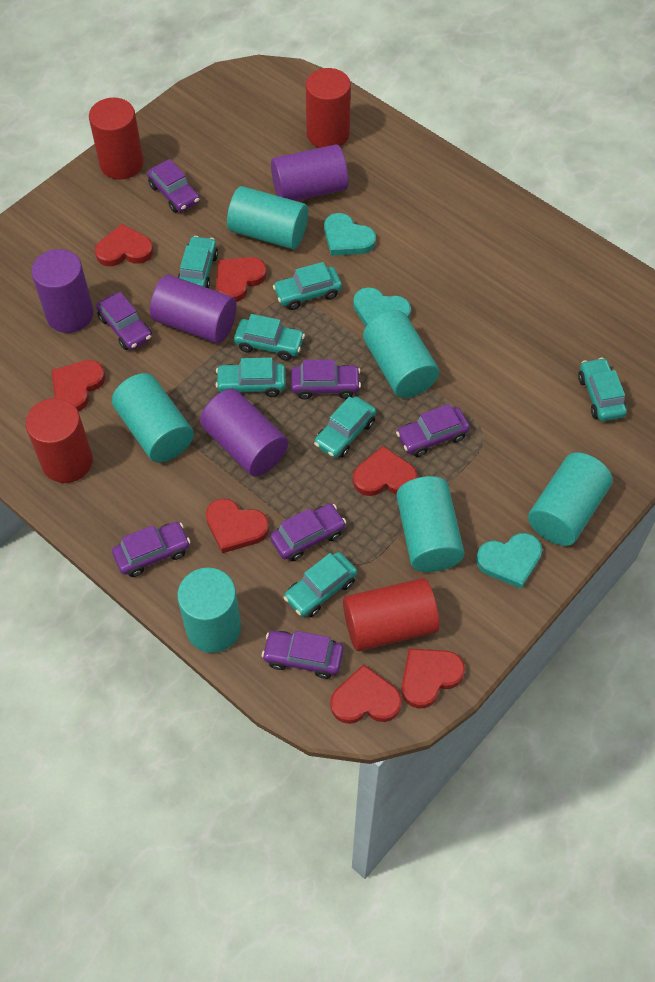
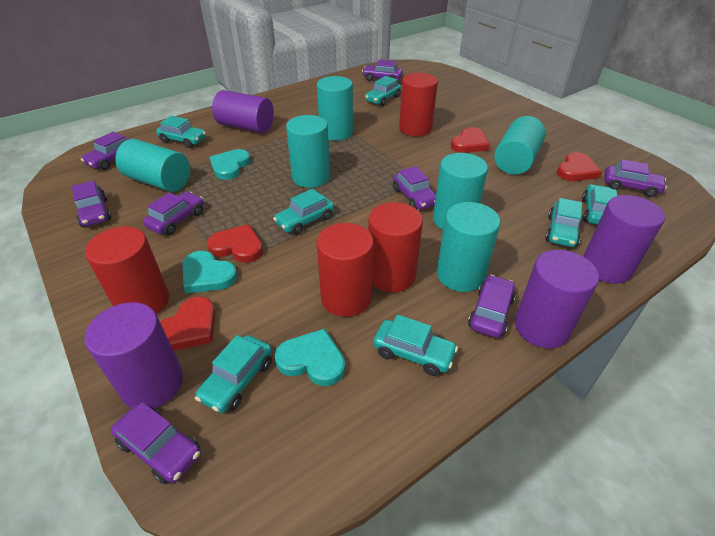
purple car: 7 -> 8
red heart: 7 -> 4

